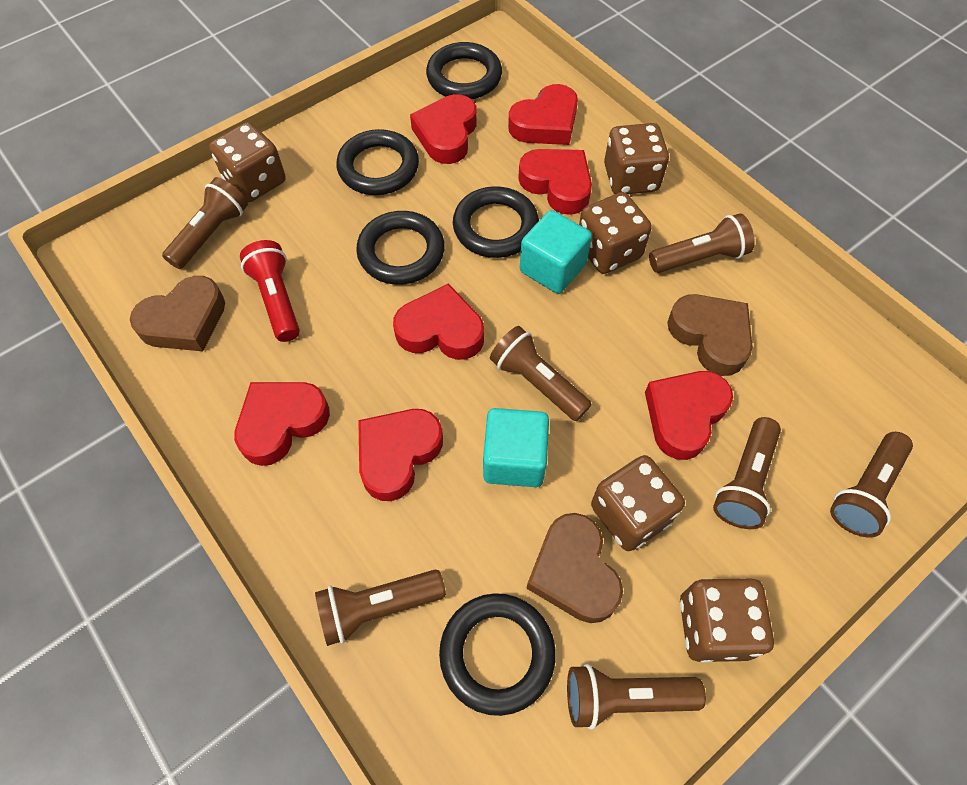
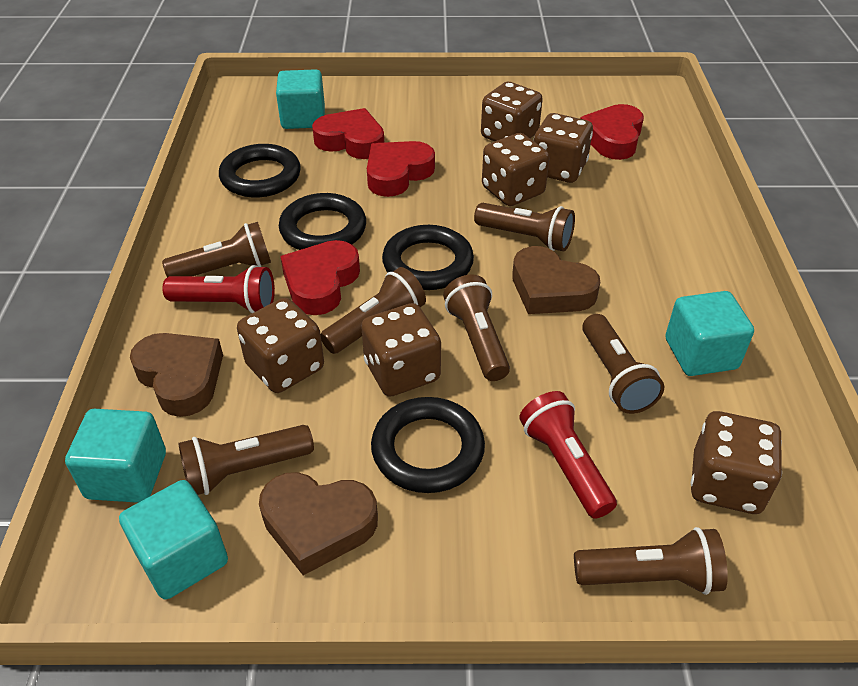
black ring: 5 -> 4
brown dice: 5 -> 6
red flashlight: 1 -> 2
red heart: 7 -> 4
turquoise cube: 2 -> 4

